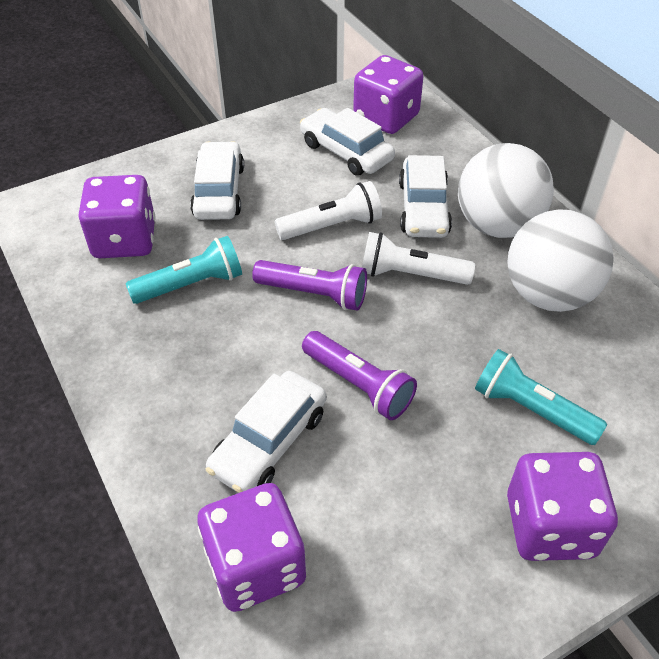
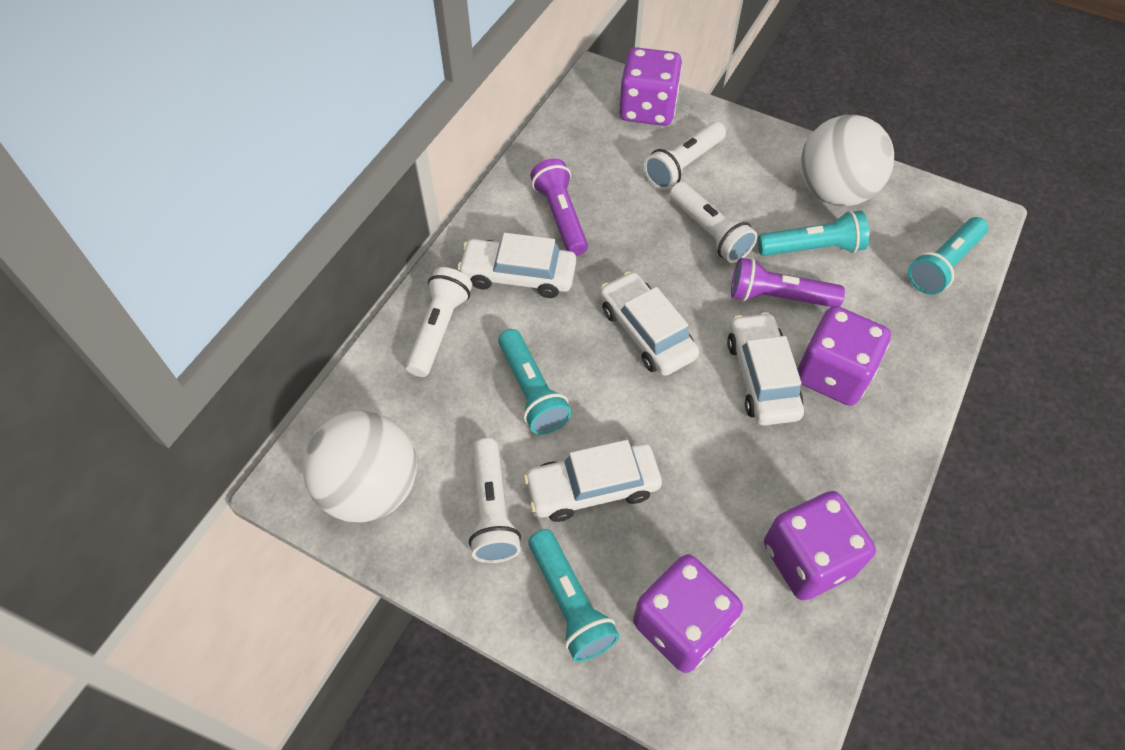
turquoise flashlight: 2 -> 4
white flashlight: 2 -> 4

